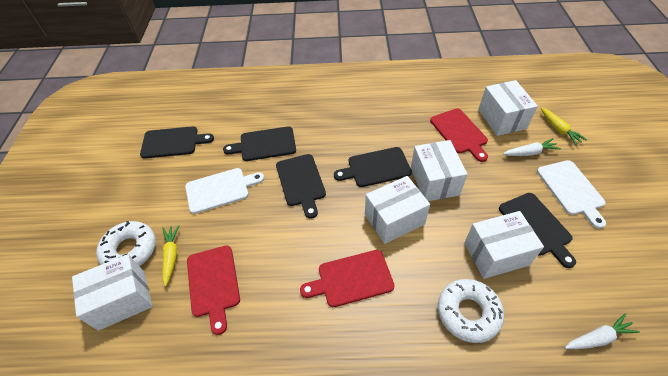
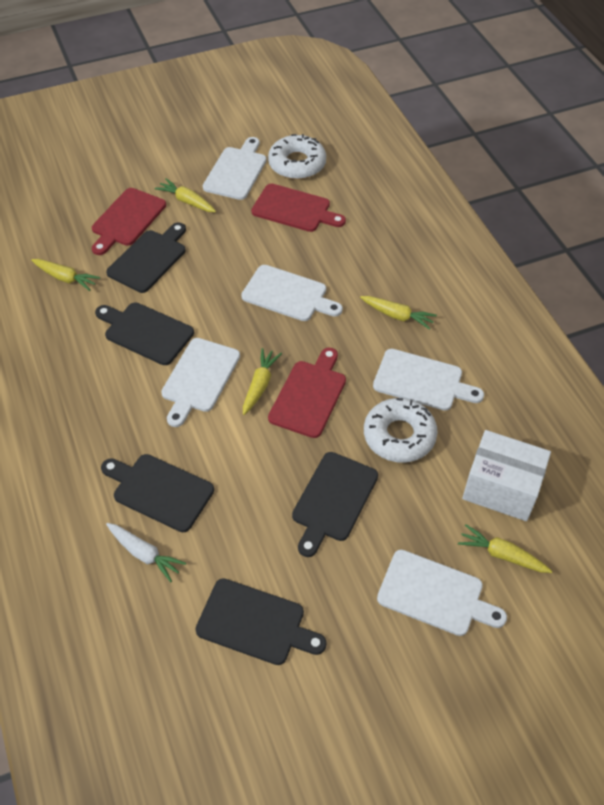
white box: 5 -> 1
white carrot: 2 -> 1
white cutting board: 2 -> 5
yellow carrot: 2 -> 5

